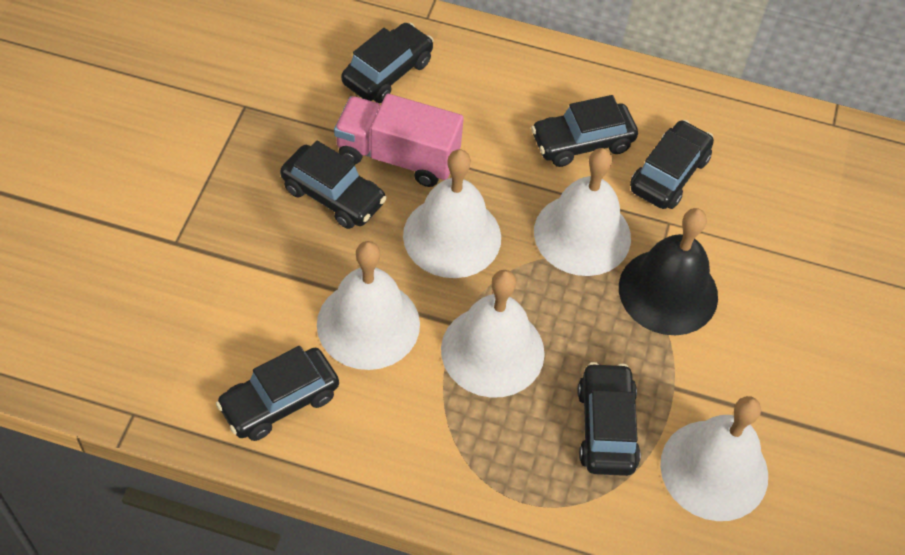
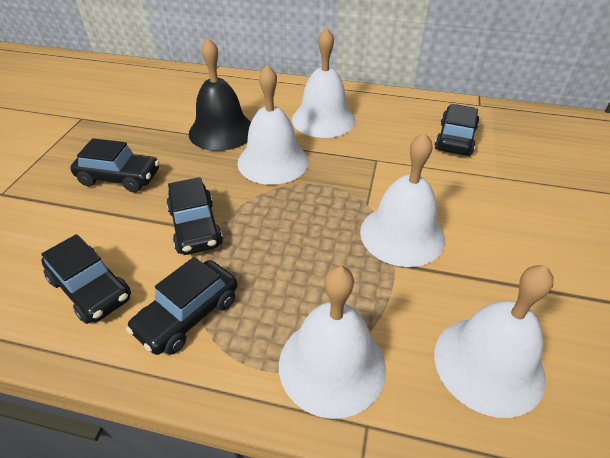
black car: 6 -> 5
pink truck: 1 -> 0

